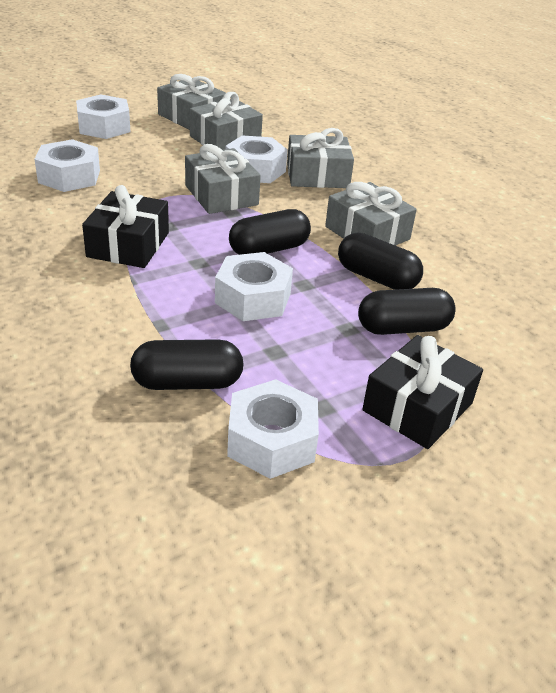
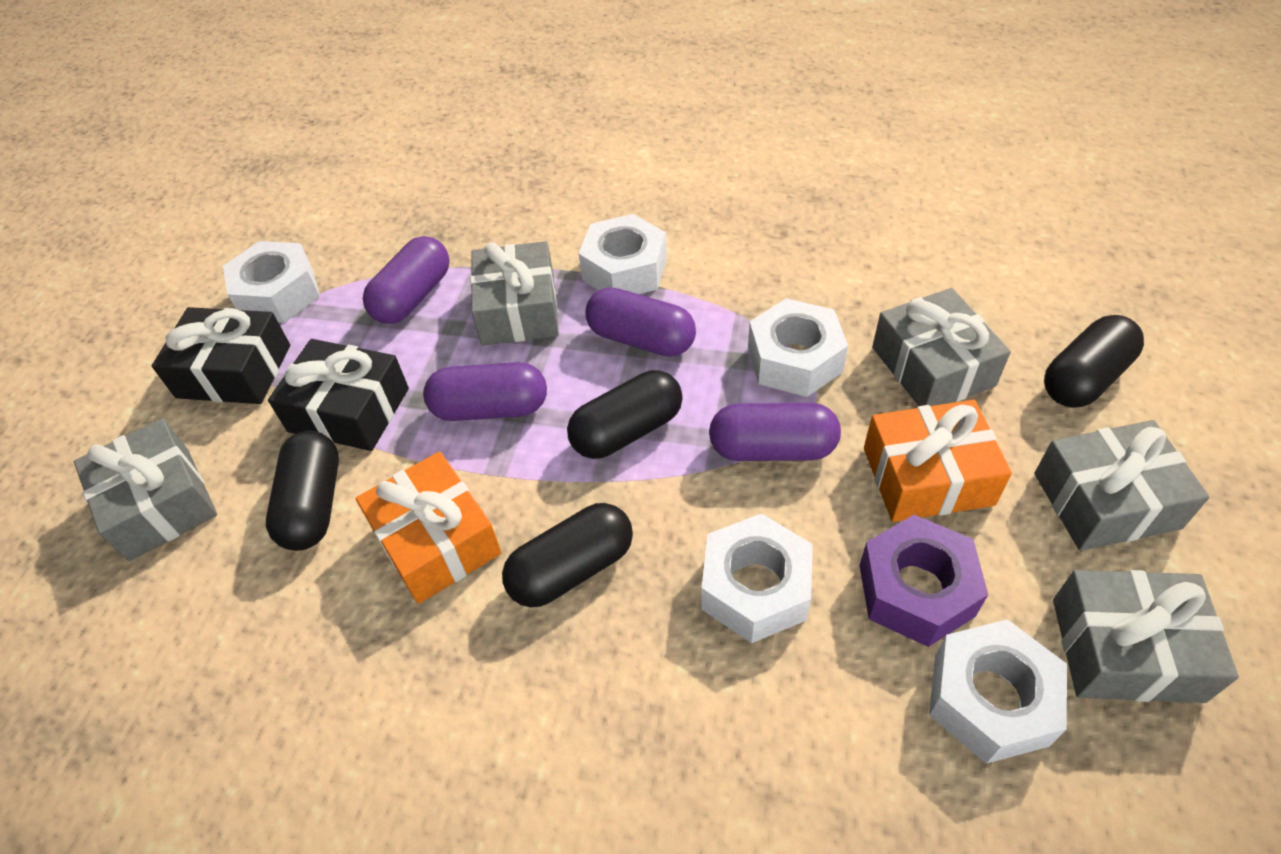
orange gift: 0 -> 2
purple capsule: 0 -> 4
purple nut: 0 -> 1

